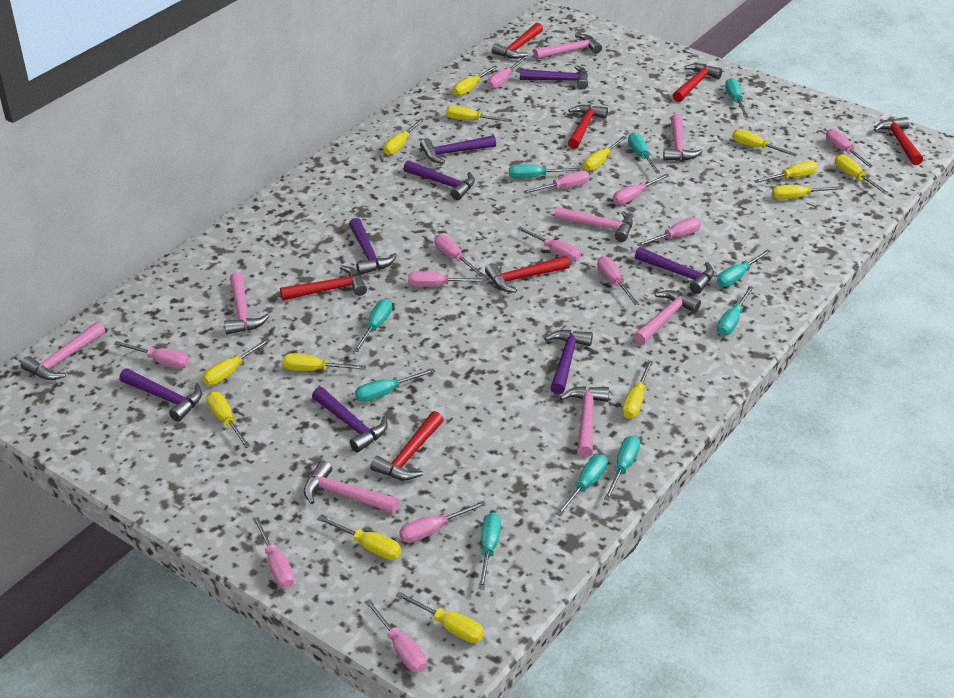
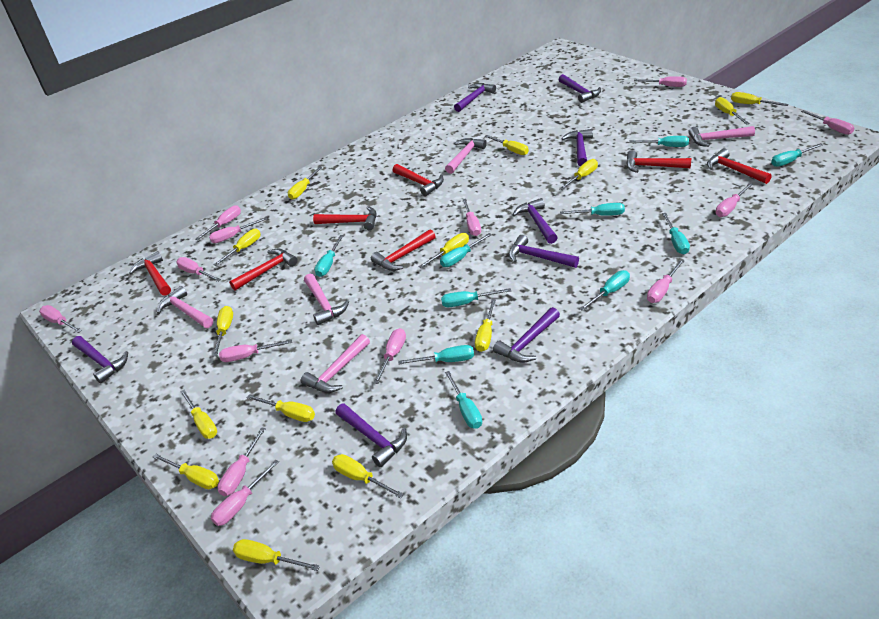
pink hammer: 8 -> 5

